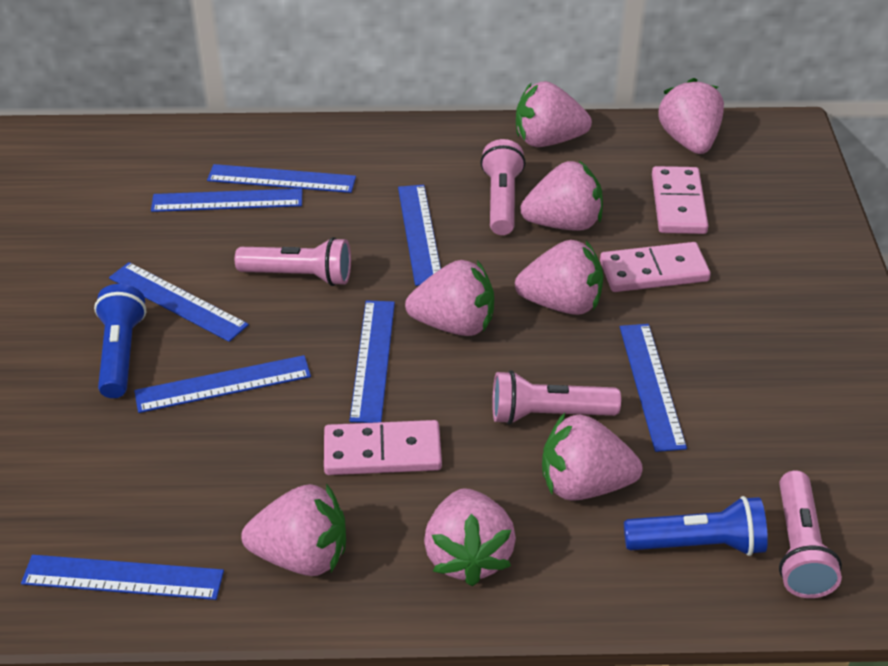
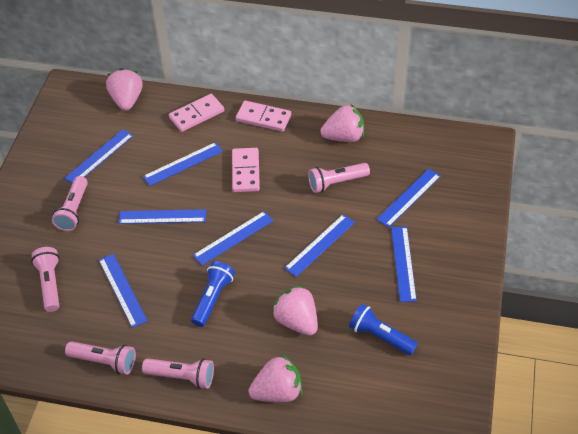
pink flashlight: 4 -> 5
pink strawberry: 8 -> 4

